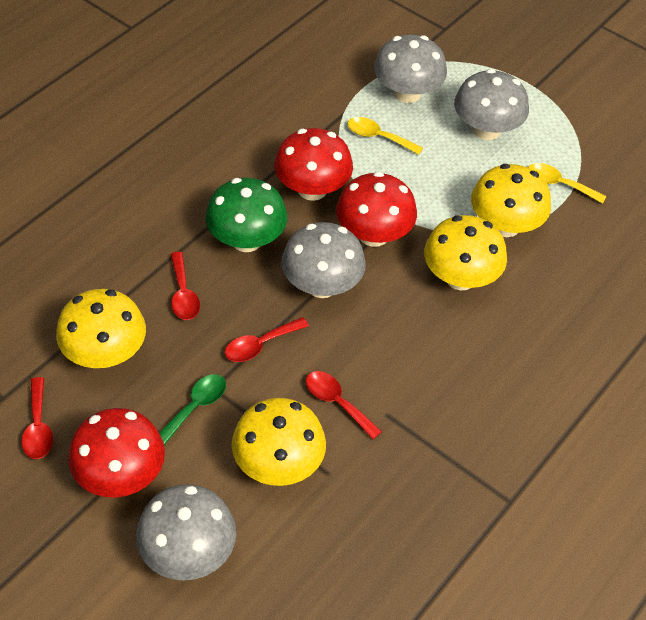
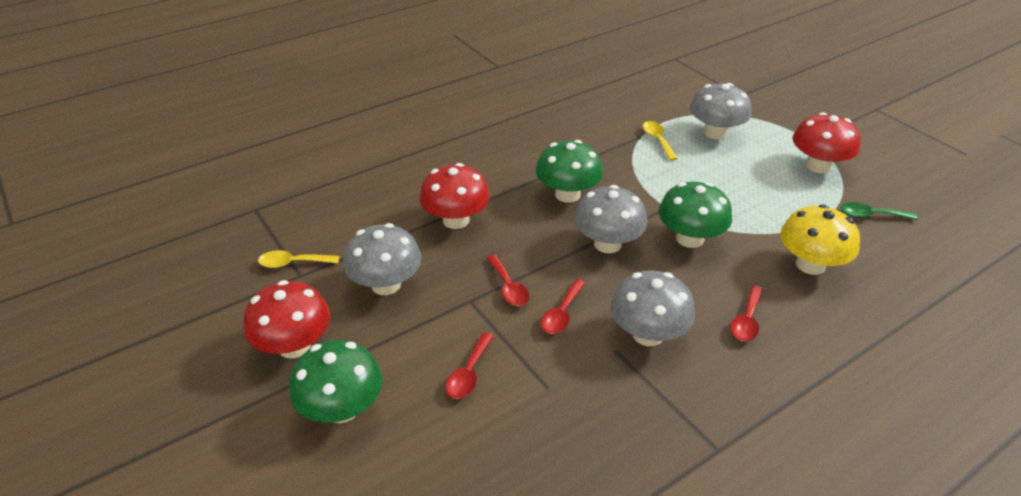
green mushroom: 1 -> 3
yellow mushroom: 4 -> 1

